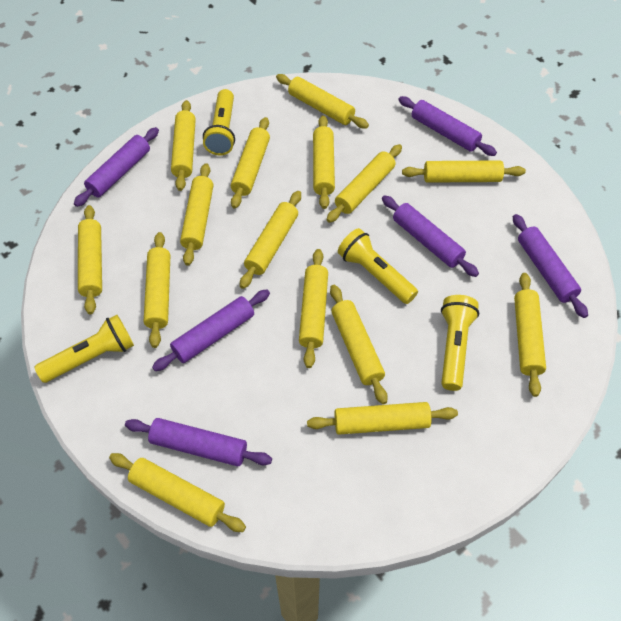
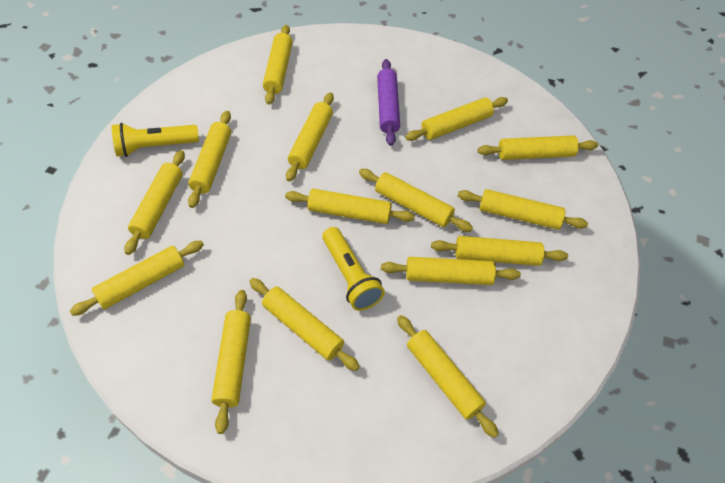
purple rolling pin: 6 -> 1
yellow flashlight: 4 -> 2

